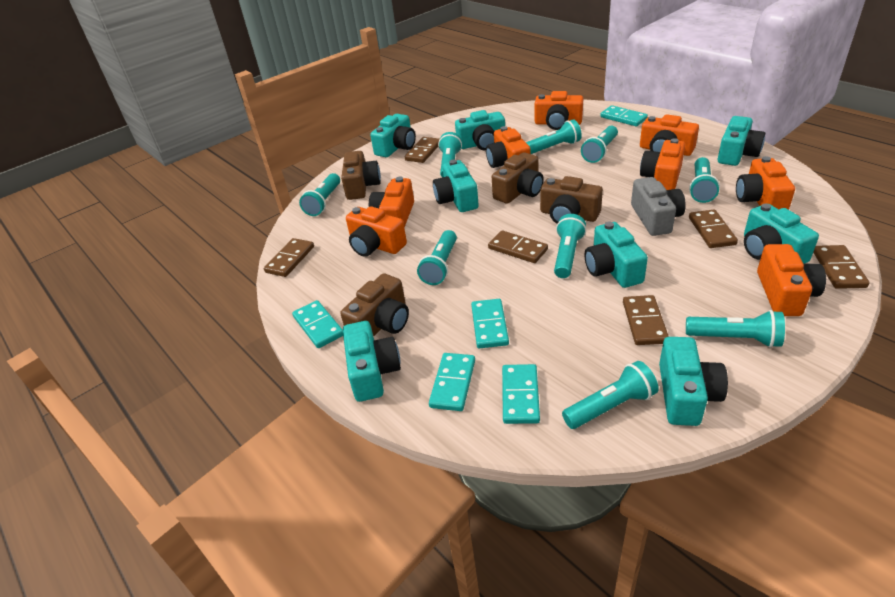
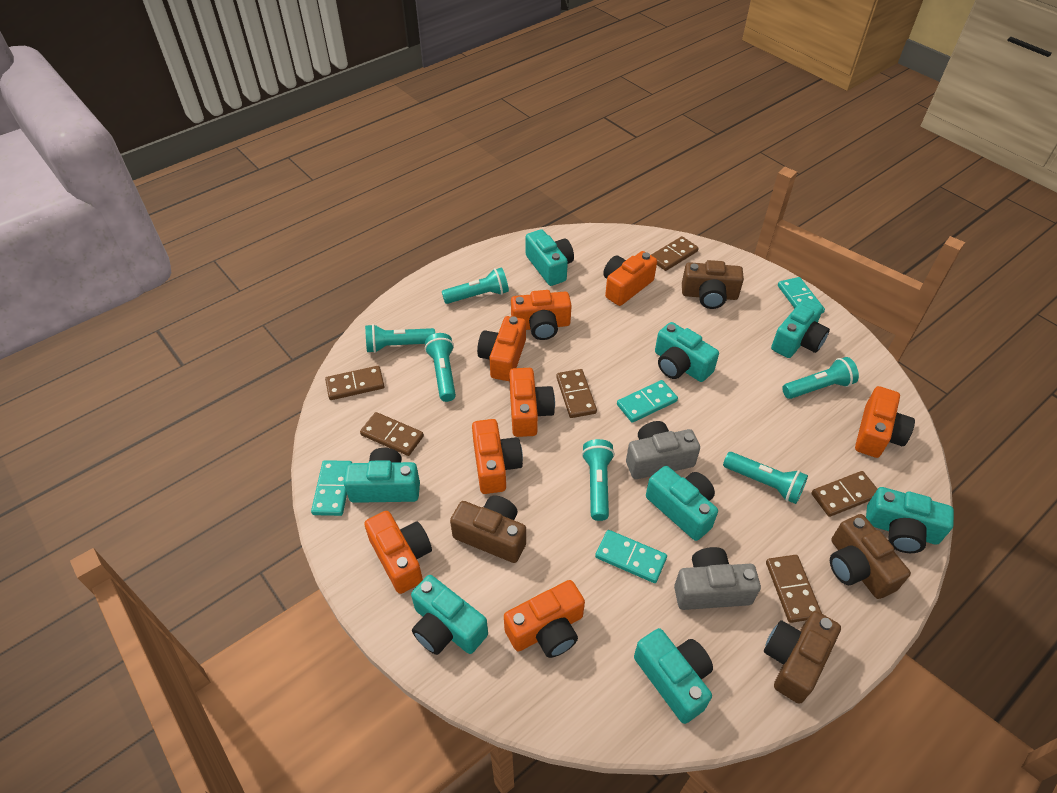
grey camera: 1 -> 2
turquoise domino: 5 -> 4
turquoise flashlight: 9 -> 6

